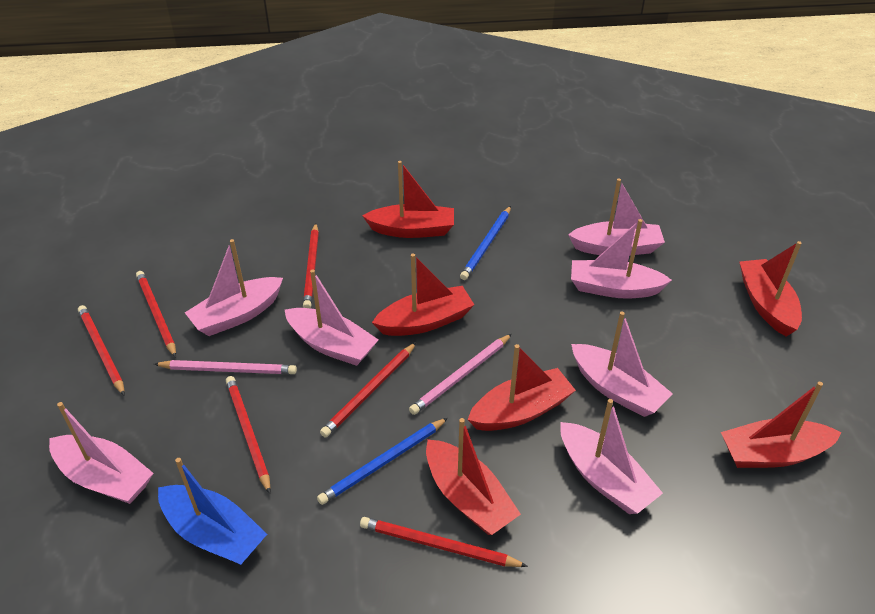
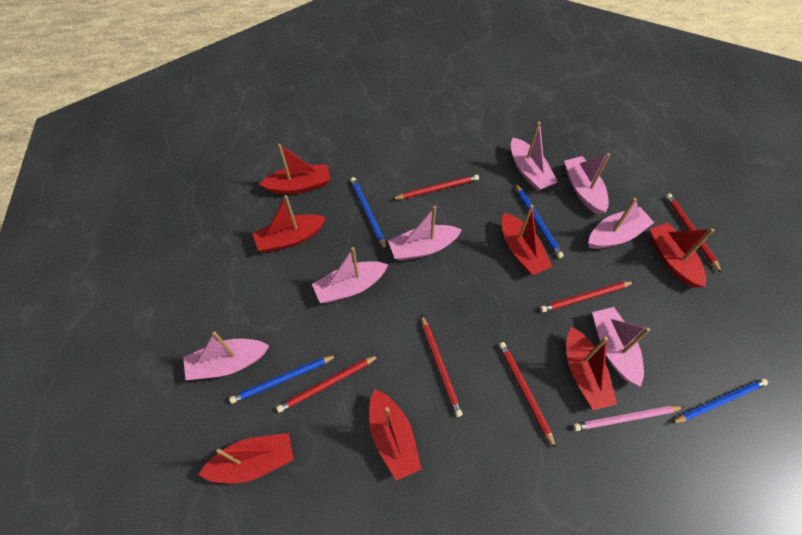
blue boat: 1 -> 0
blue pencil: 2 -> 4
pink pencil: 2 -> 1
red boat: 6 -> 7

